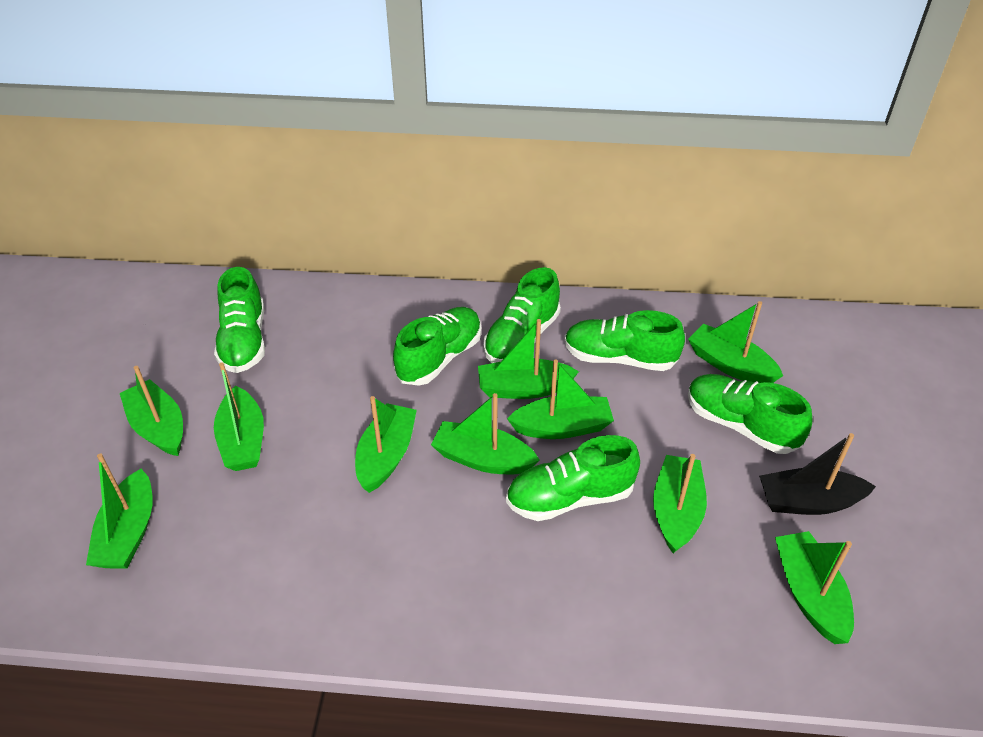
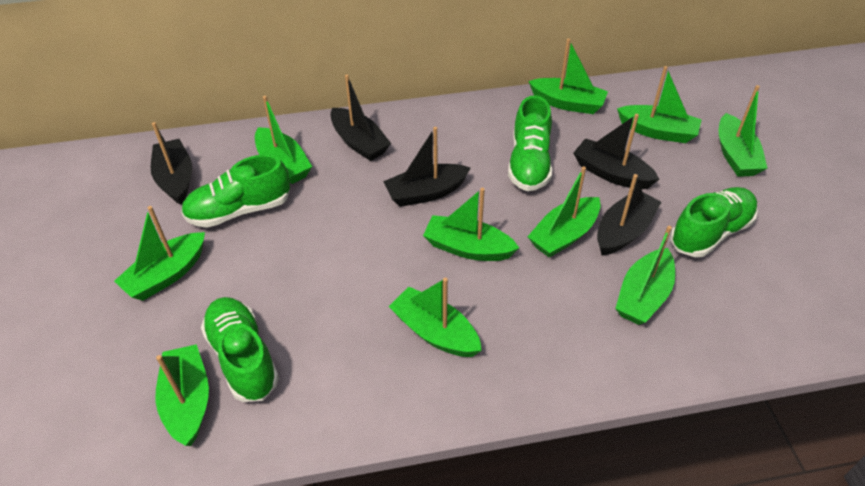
black boat: 1 -> 5
green shoe: 6 -> 4

